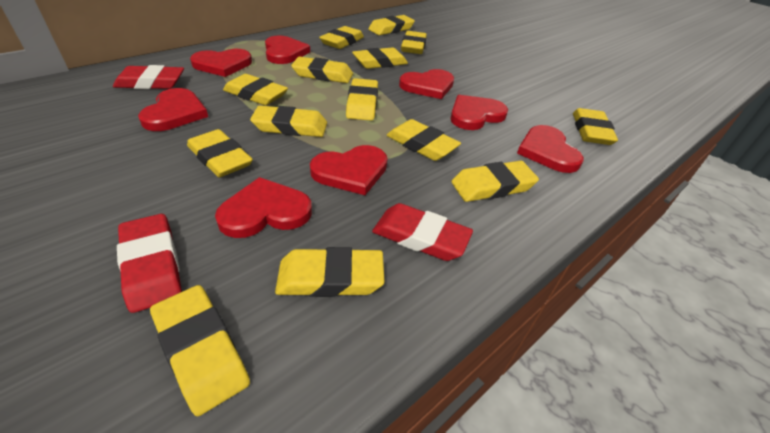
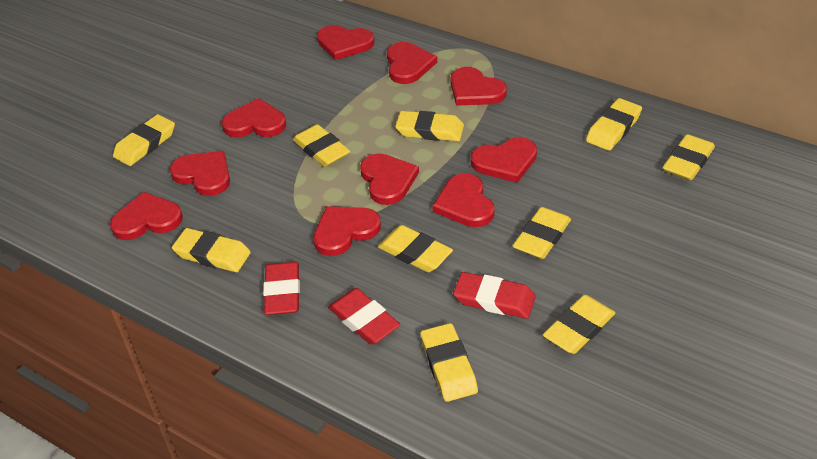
red heart: 8 -> 10
yellow eraser: 14 -> 10

